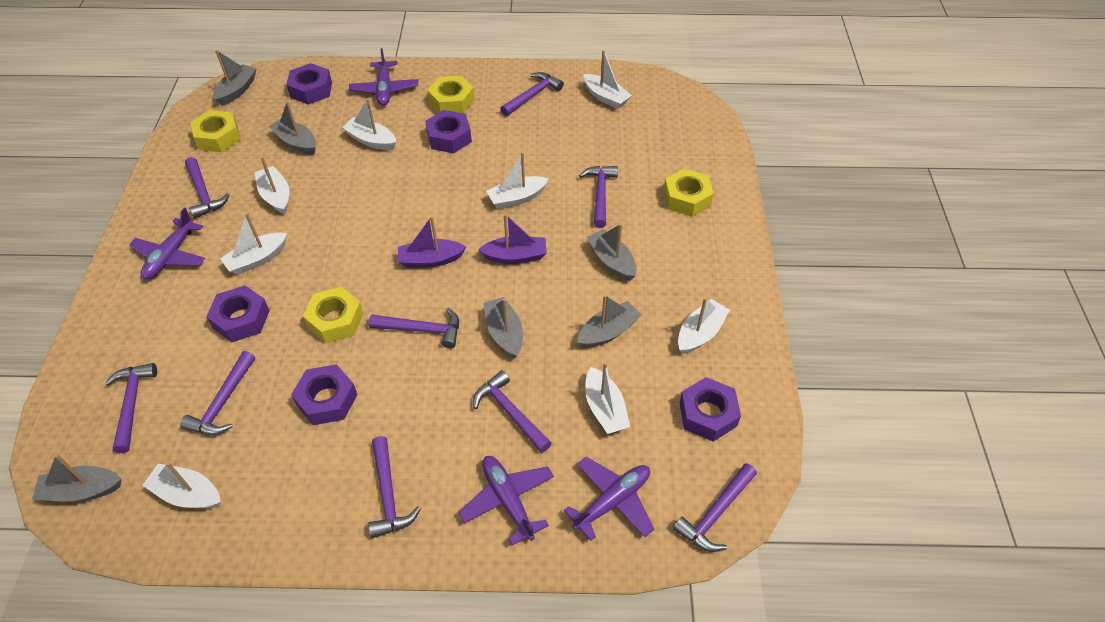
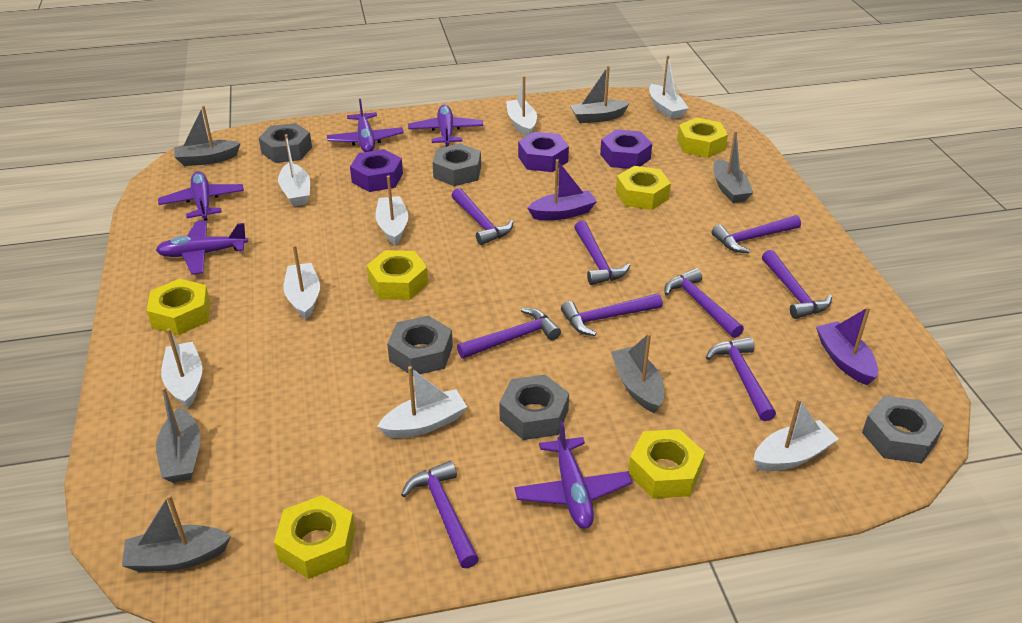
grey nut: 0 -> 5
purple nut: 5 -> 3
purple plane: 4 -> 5
yellow nut: 4 -> 6

